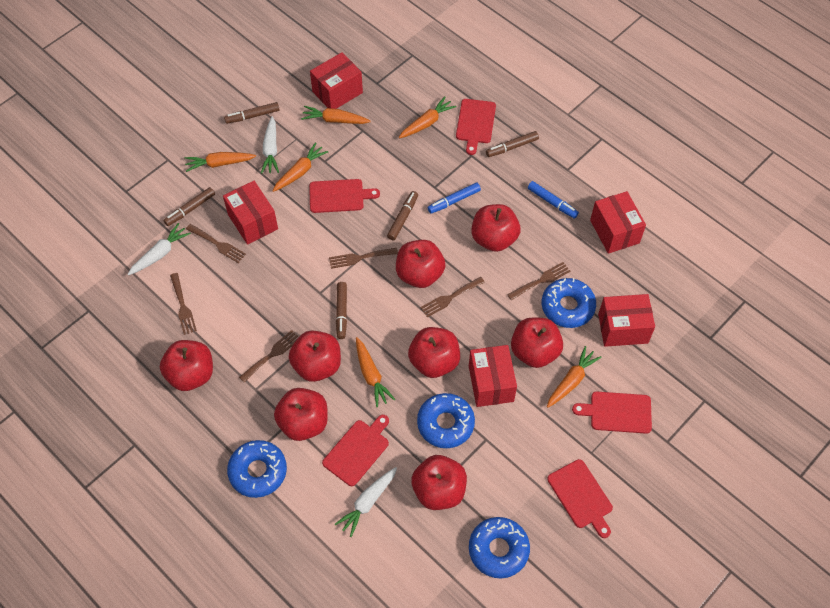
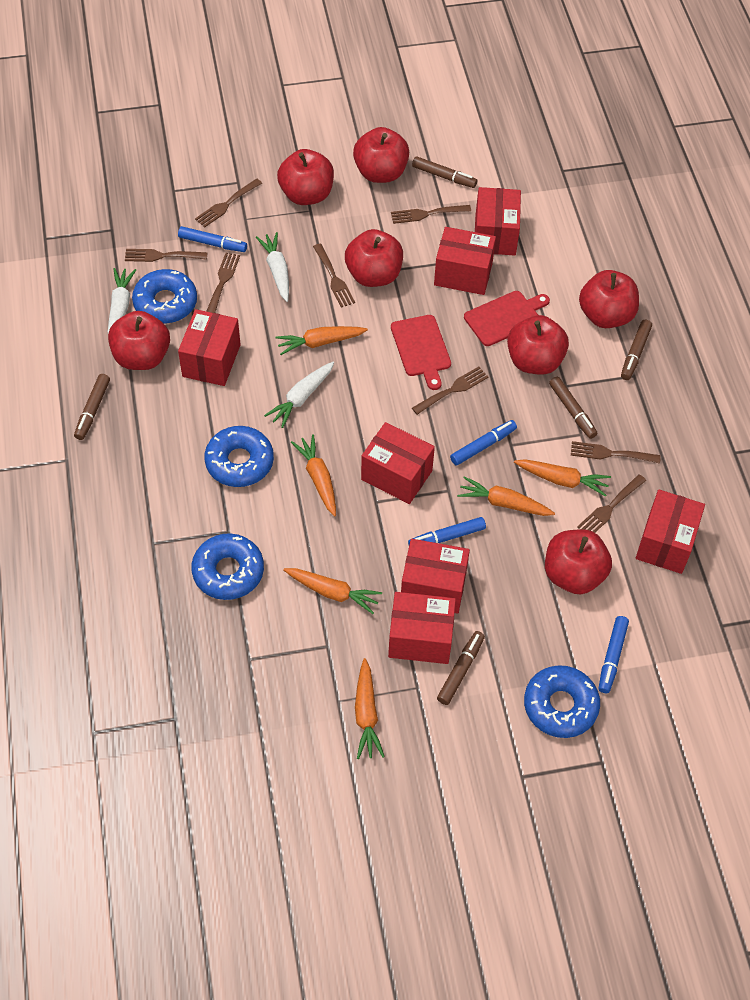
blue marker: 2 -> 4
brown fork: 6 -> 8
red apple: 8 -> 7
red box: 5 -> 7
red cutting board: 5 -> 2

